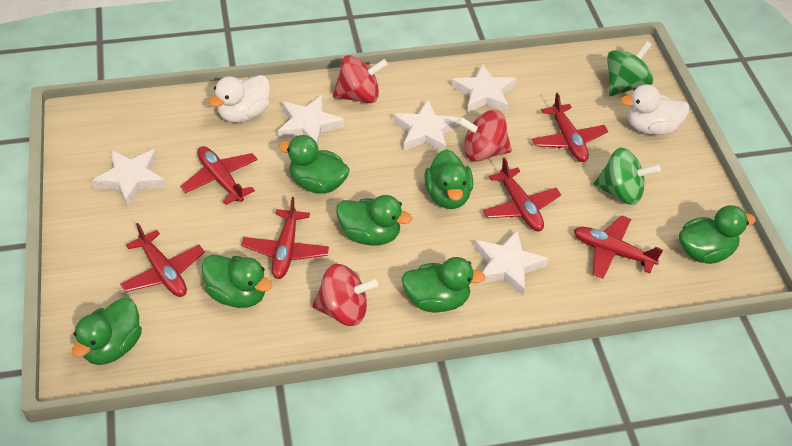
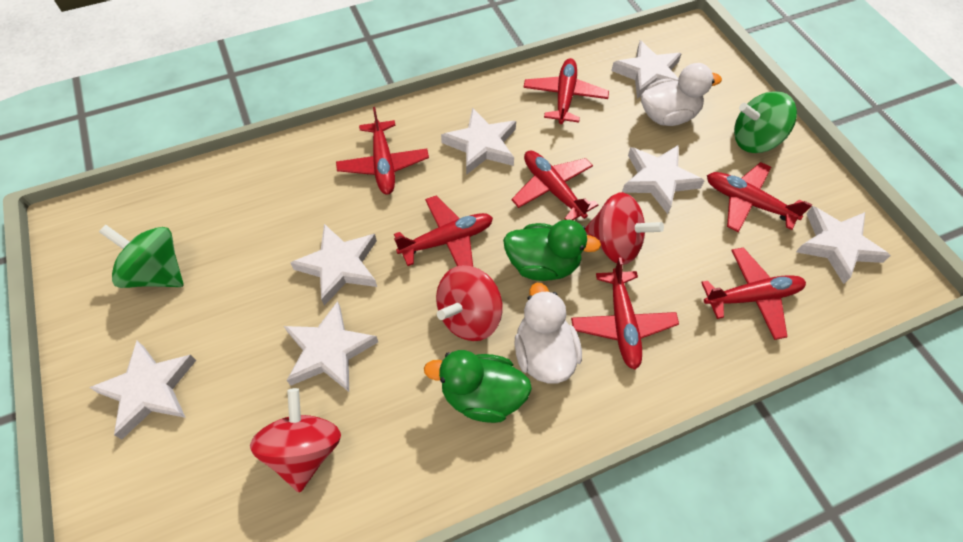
green duck: 7 -> 2
red plane: 6 -> 7
white star: 5 -> 7

